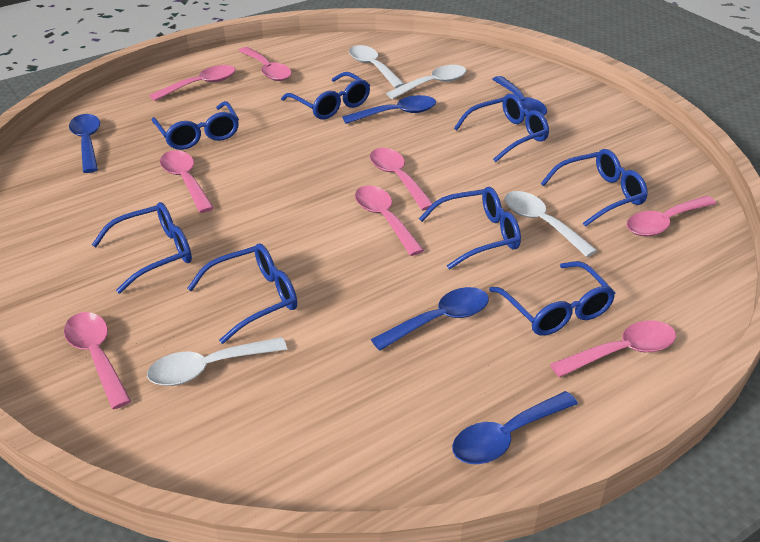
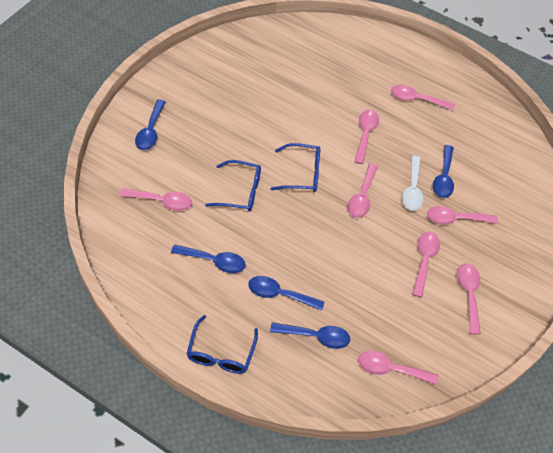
blue glasses: 8 -> 3
white spoon: 4 -> 1

